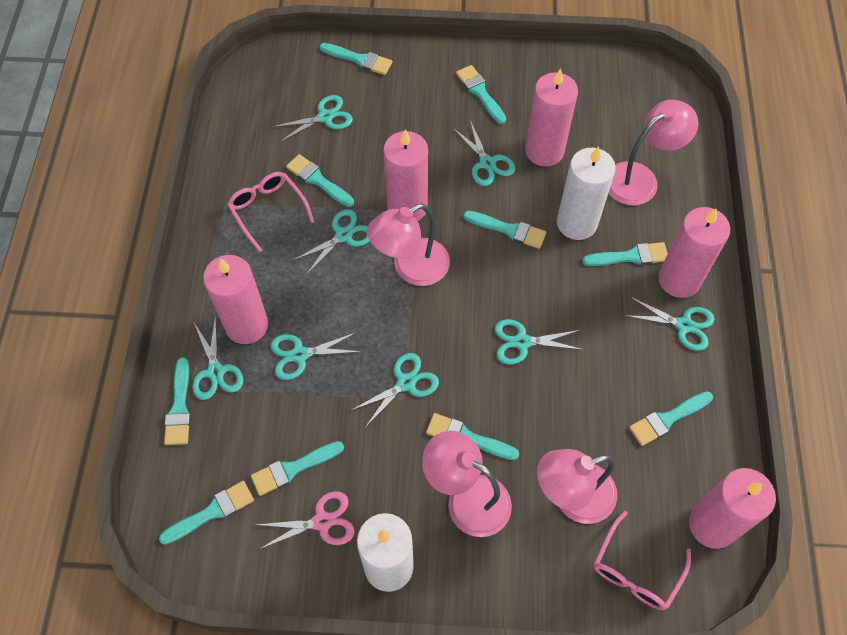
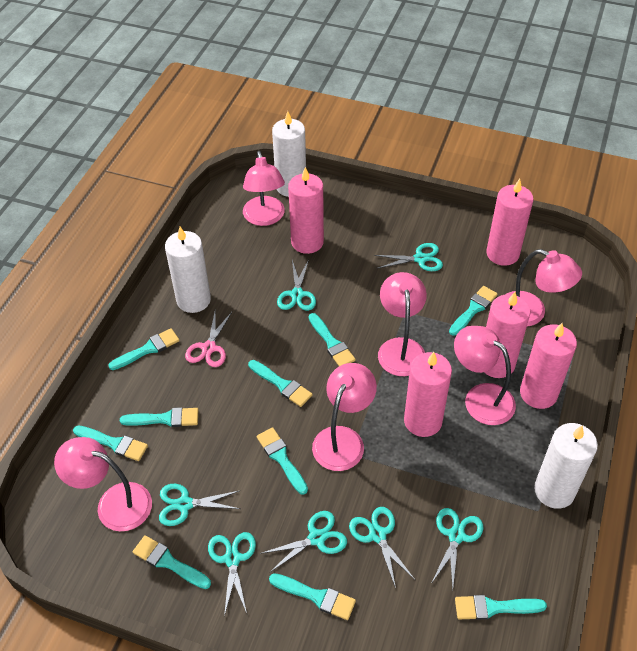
pink glasses: 2 -> 0
pink lamp: 4 -> 6
turquoise scissors: 8 -> 7
white candle: 2 -> 3

